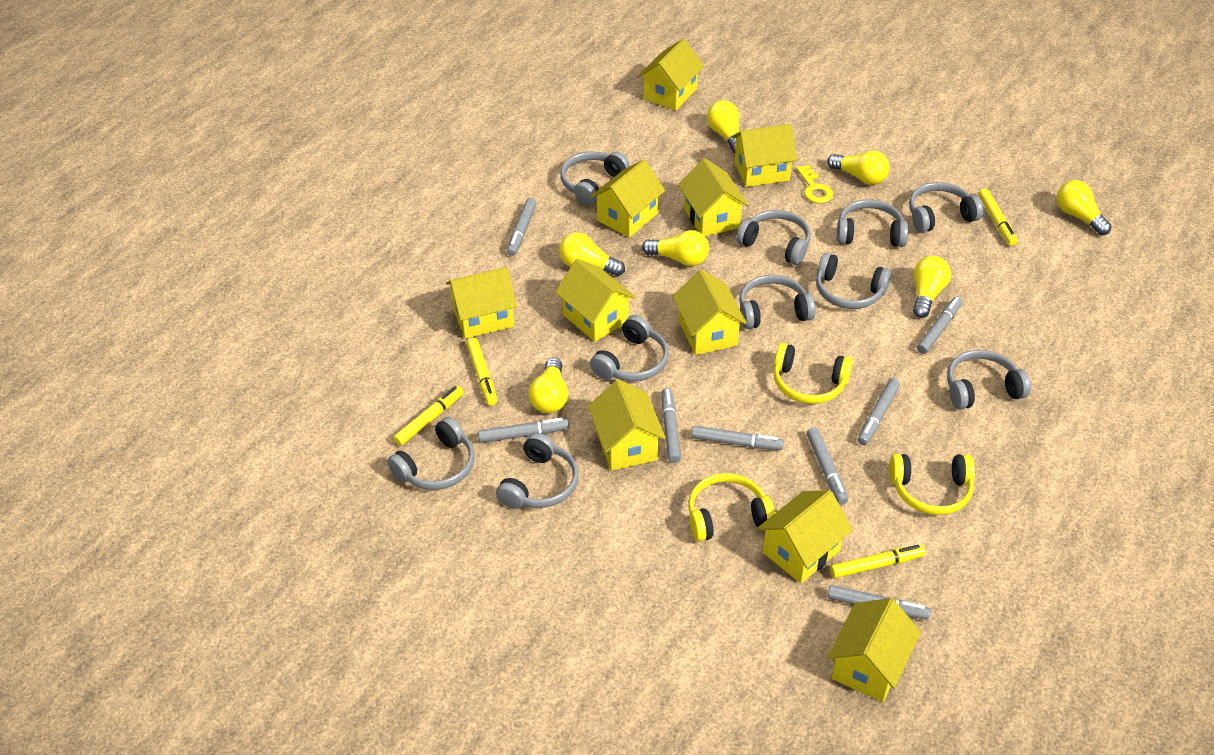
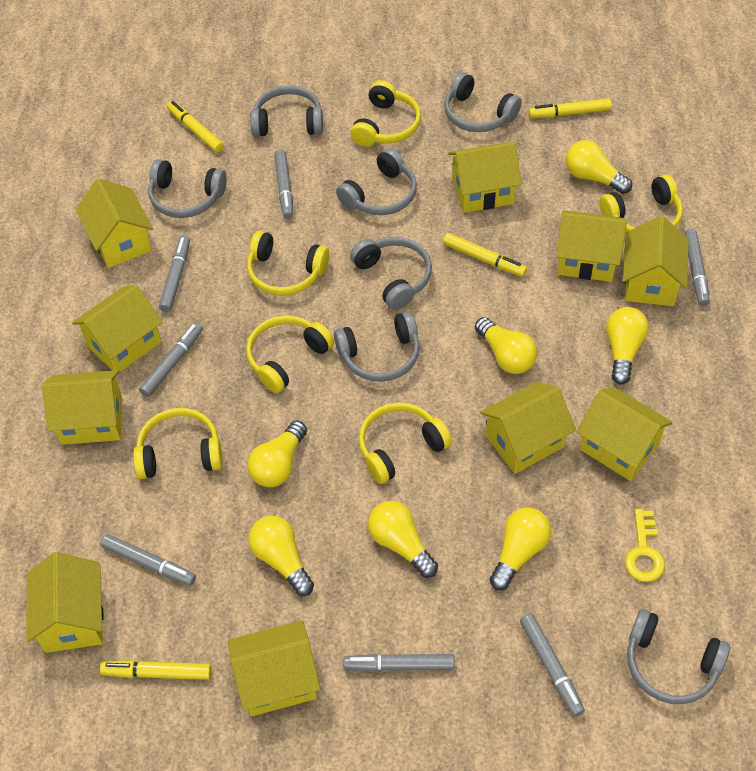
grey headphones: 10 -> 7
grey marker: 8 -> 7
yellow headphones: 3 -> 6

